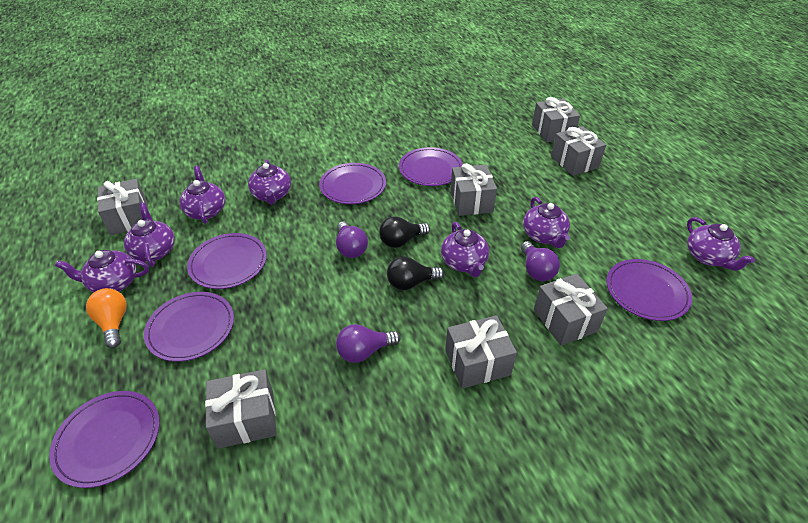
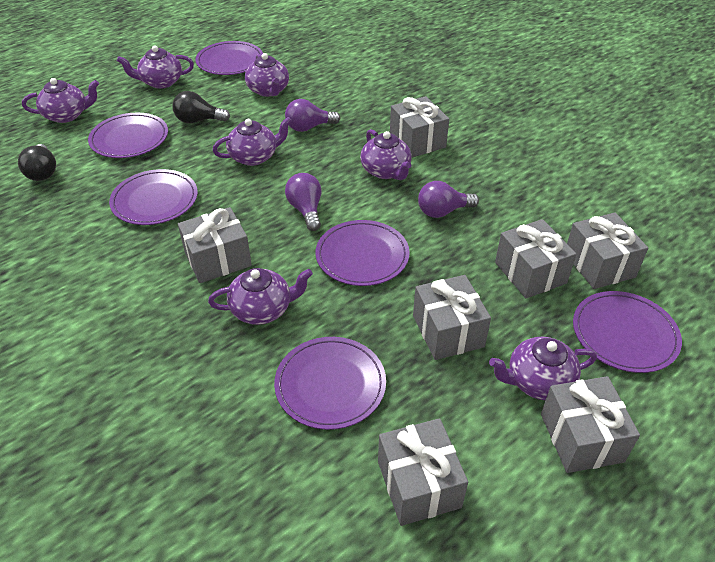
orange light bulb: 1 -> 0

